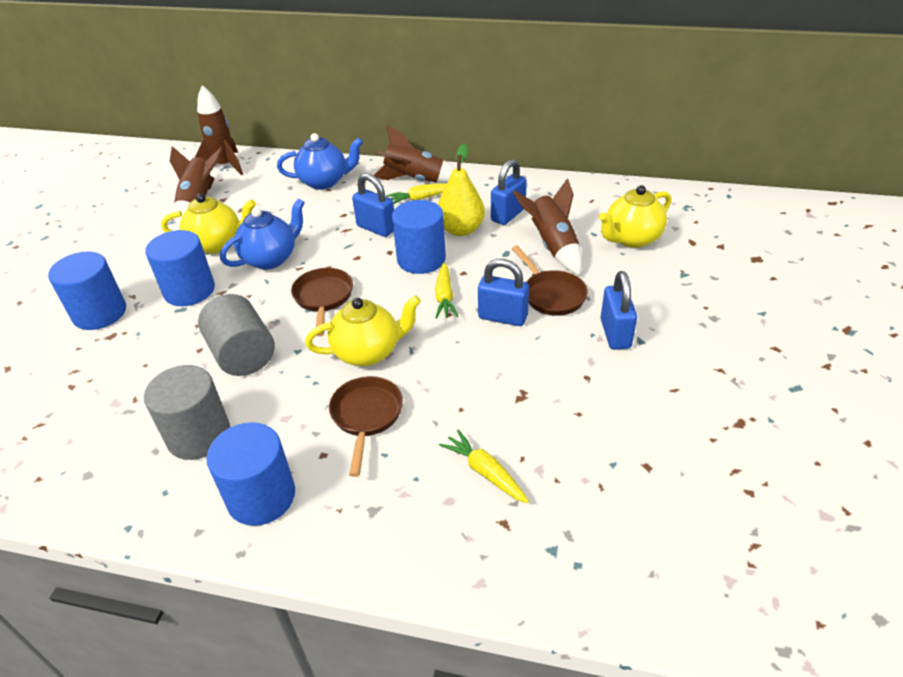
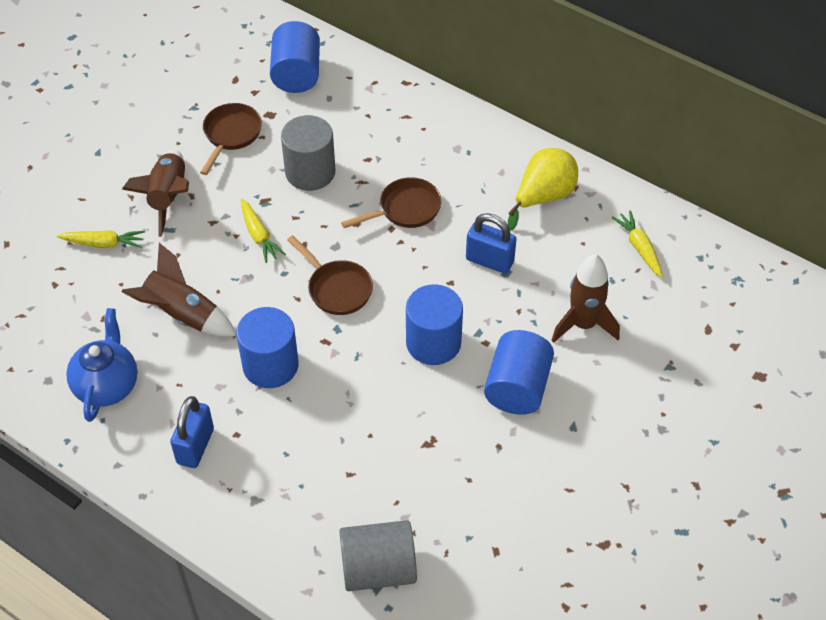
blue padlock: 4 -> 2
blue teapot: 2 -> 1
brown rocket: 4 -> 3
yellow teapot: 3 -> 0

